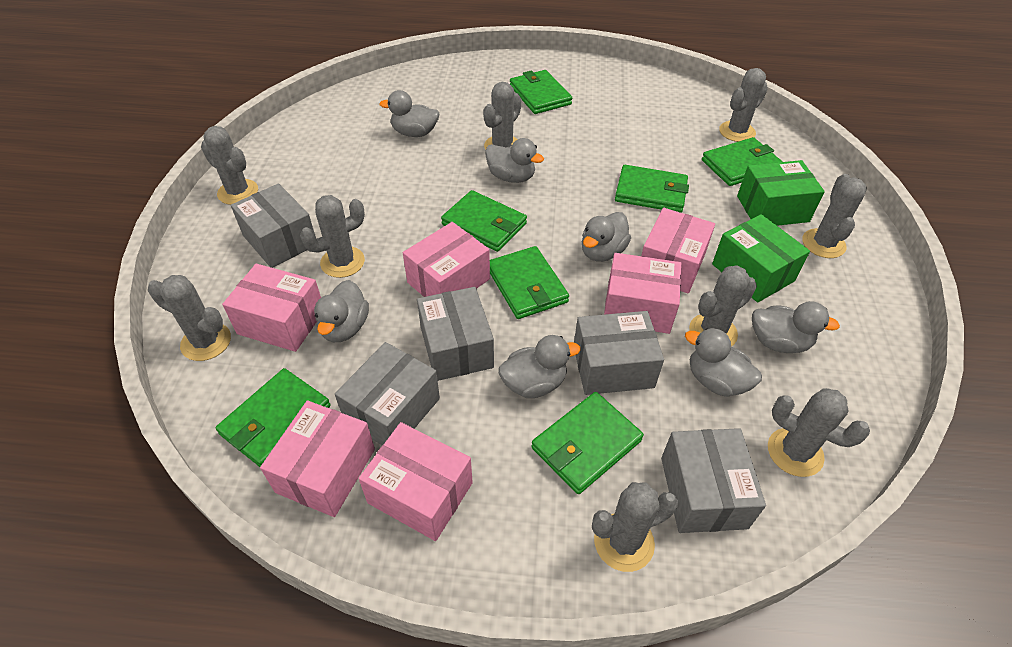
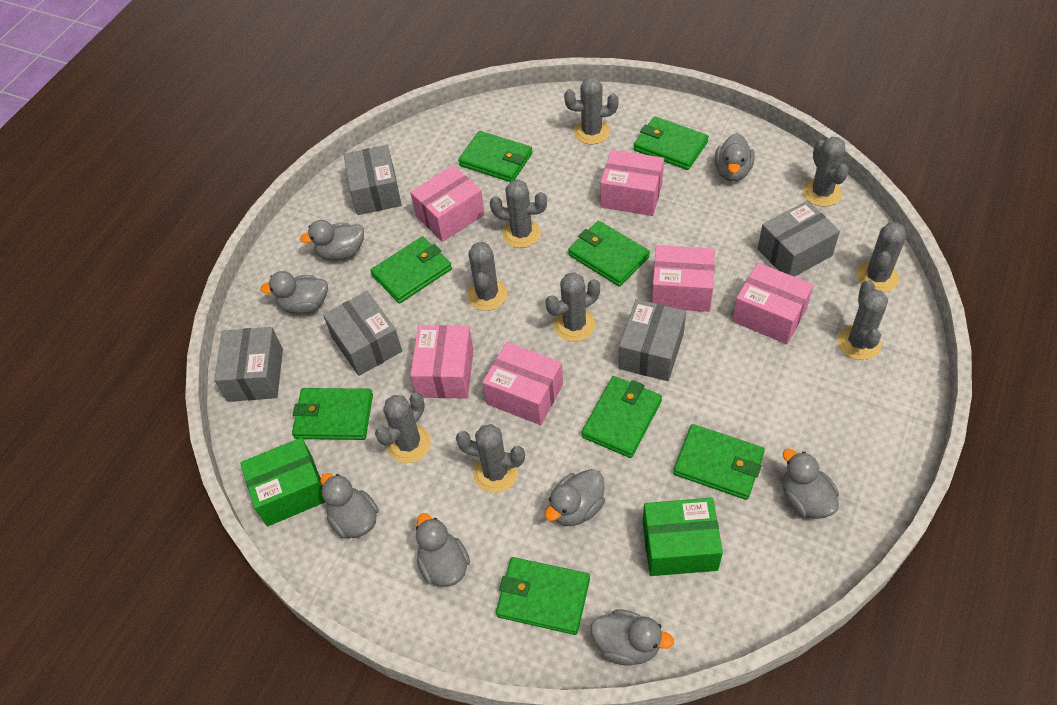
green wallet: 7 -> 8
grey duck: 7 -> 8

